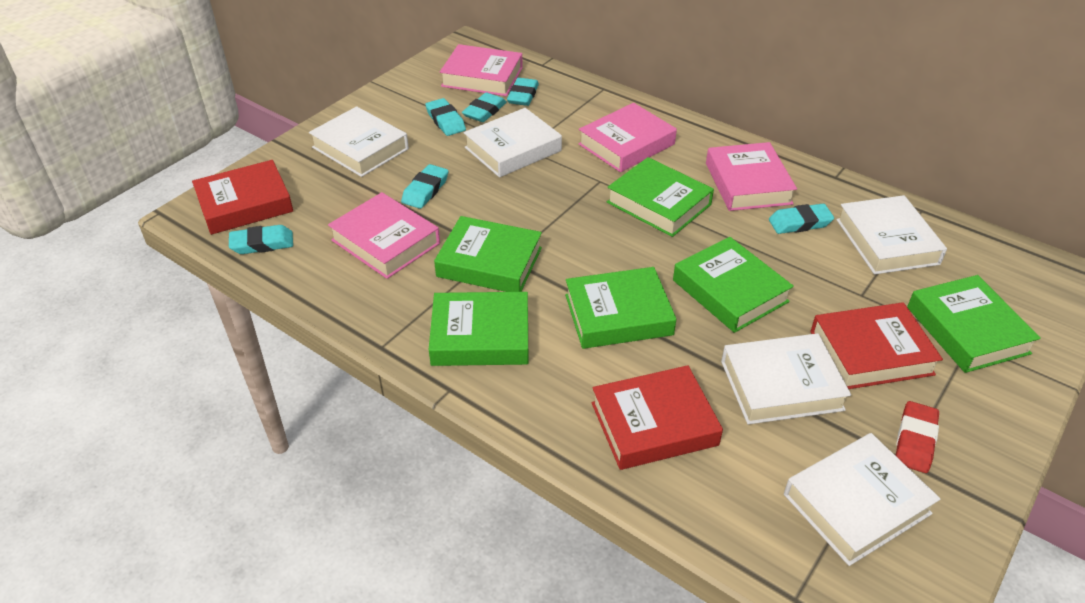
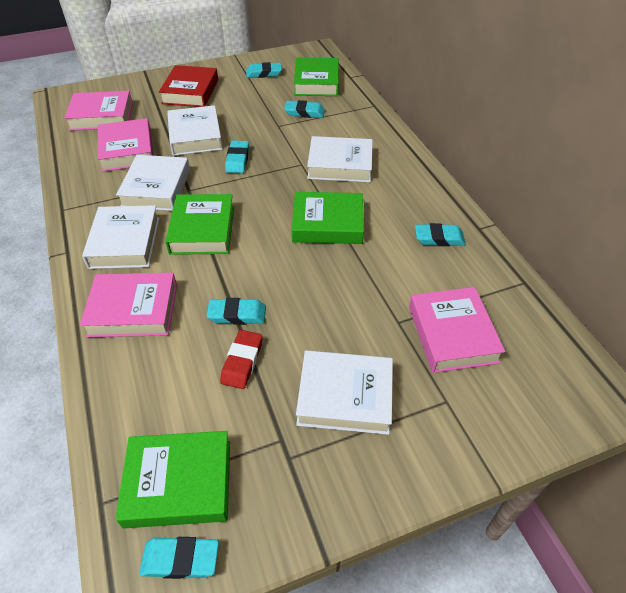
green book: 6 -> 4
red book: 3 -> 1

